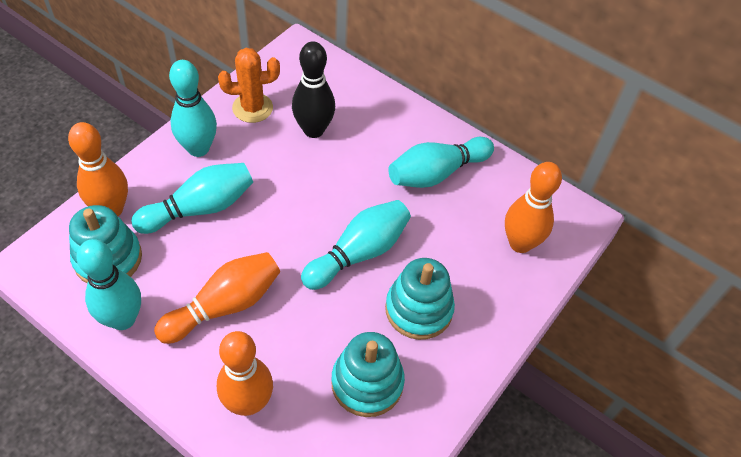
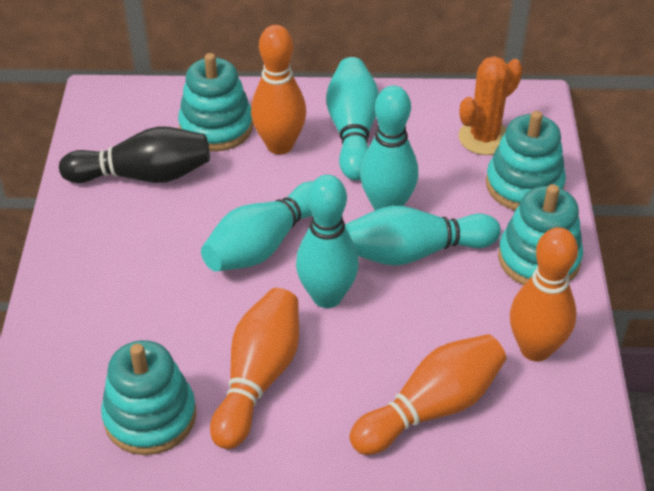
turquoise stacking toy: 3 -> 4

